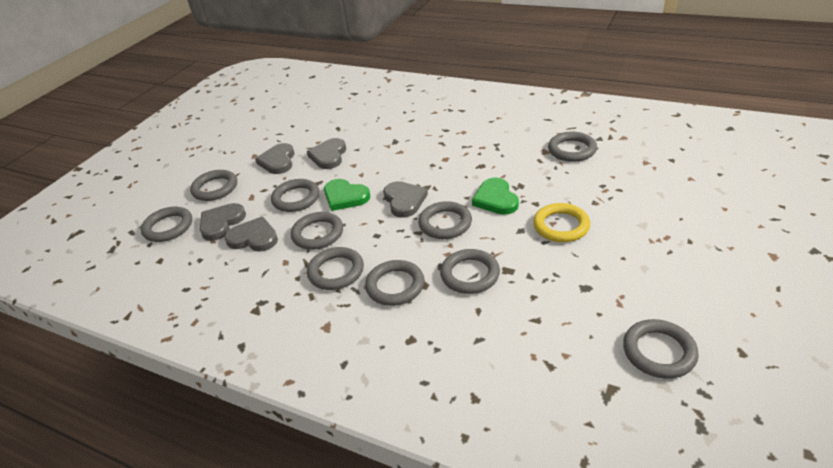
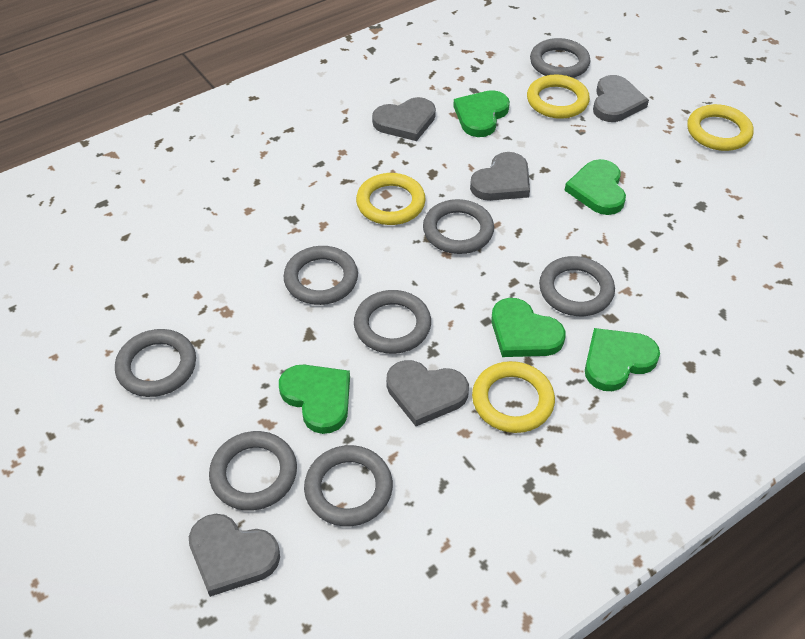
green heart: 2 -> 5
grey ring: 10 -> 8
yellow ring: 1 -> 4

